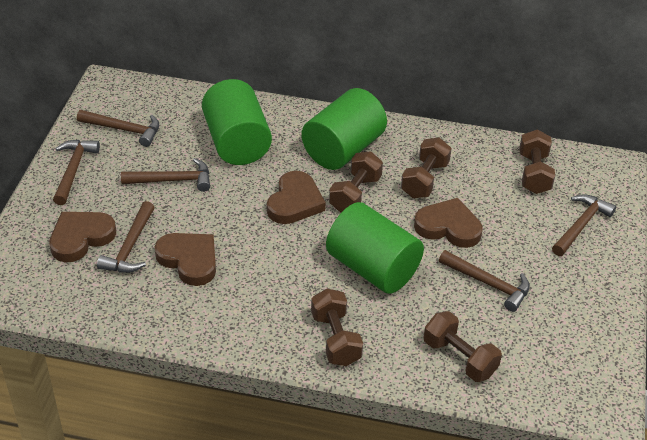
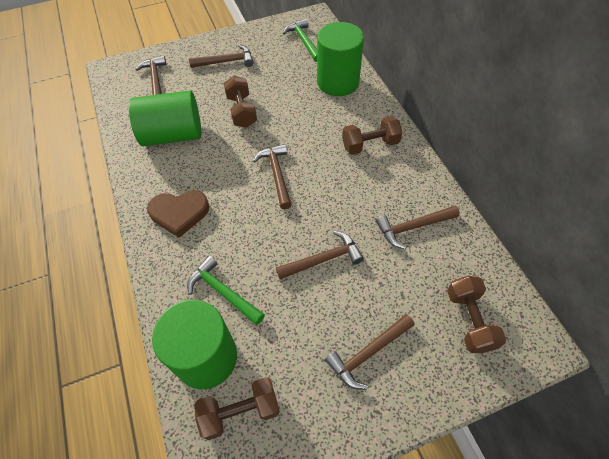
brown dumbbell: 5 -> 4
brown heart: 4 -> 1
green hammer: 0 -> 2

